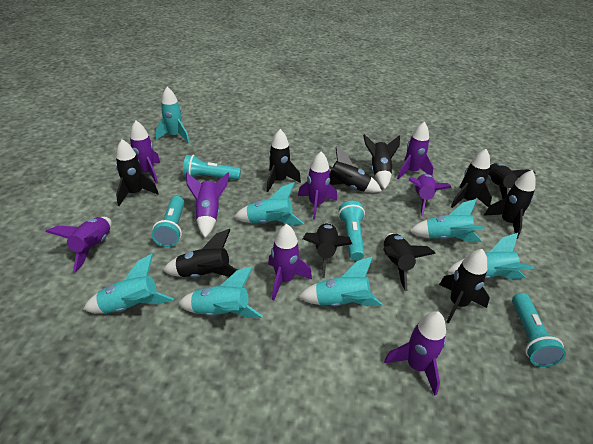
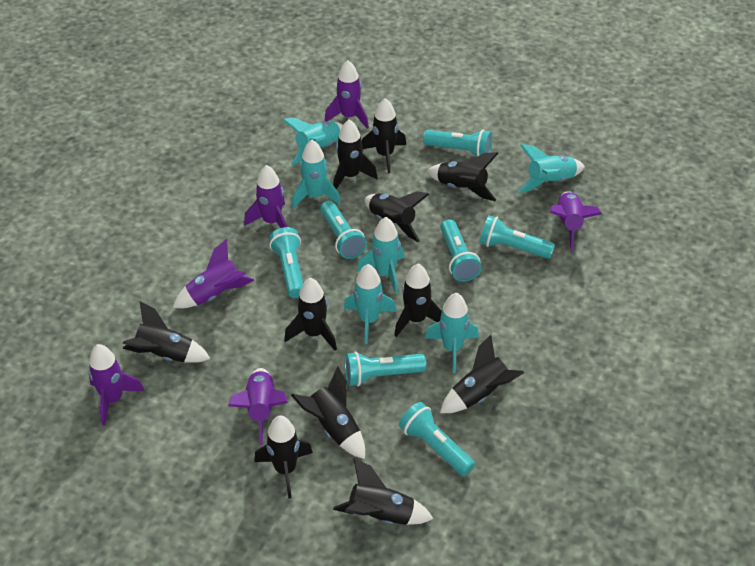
purple rocket: 8 -> 6
turquoise flashlight: 4 -> 7
turquoise rocket: 7 -> 6

